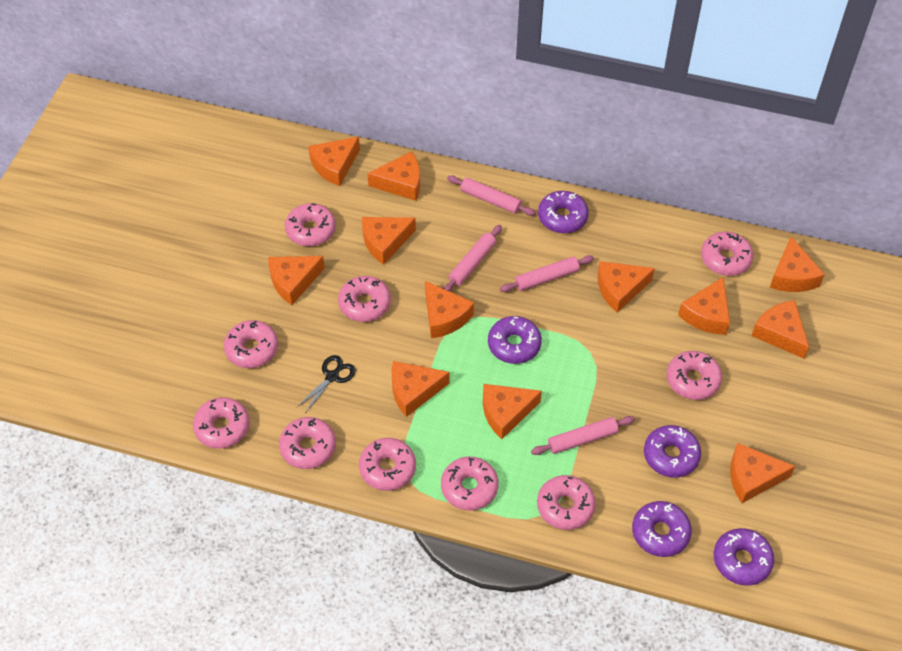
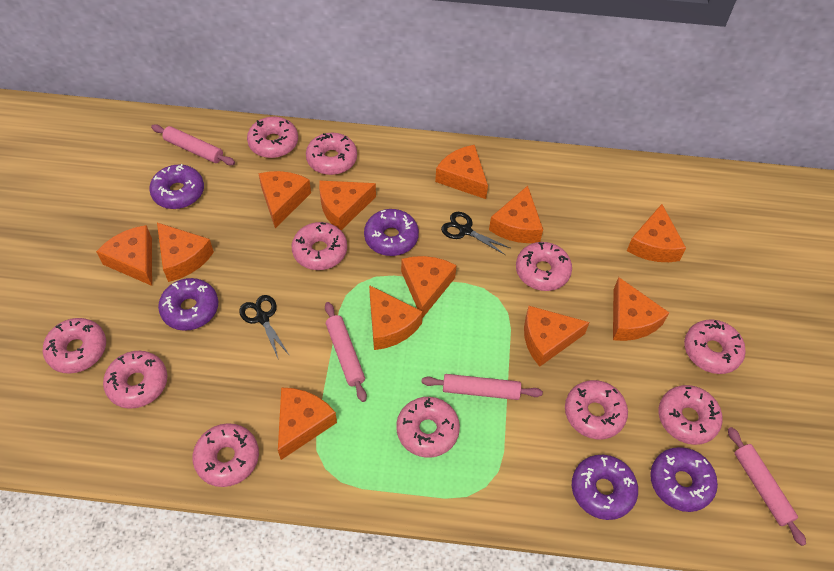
black scissors: 1 -> 2
pink donut: 10 -> 11

